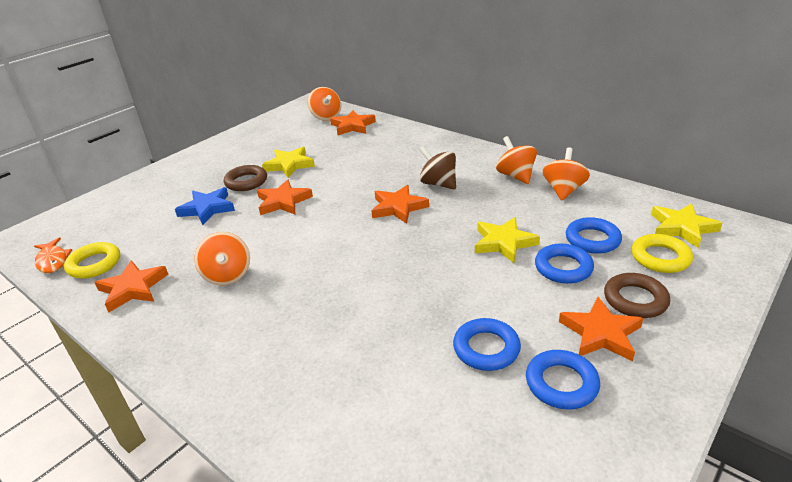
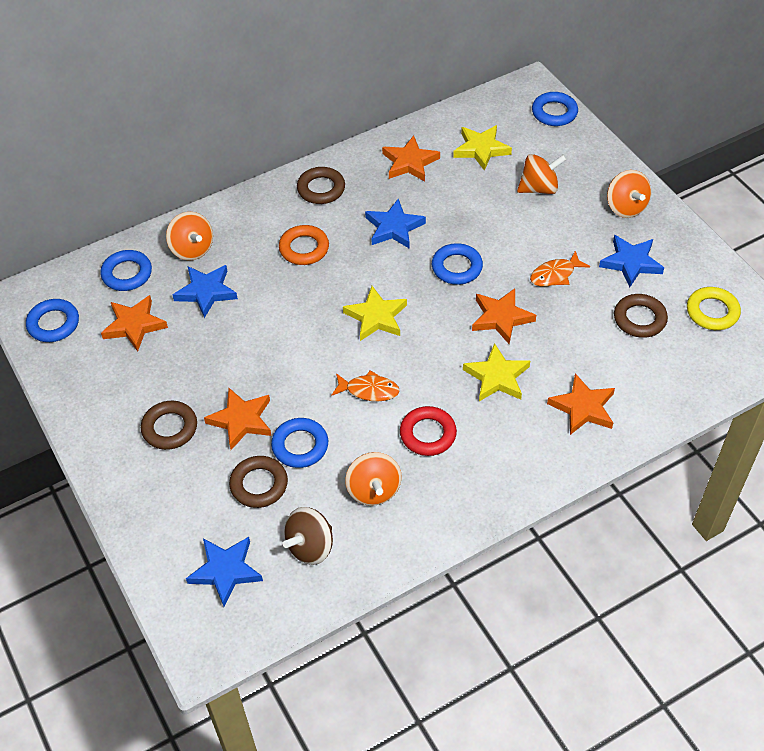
blue ring: 4 -> 5
blue star: 1 -> 4
brown ring: 2 -> 4
orange fish: 1 -> 2
orange ring: 0 -> 1
red ring: 0 -> 1
yellow ring: 2 -> 1

